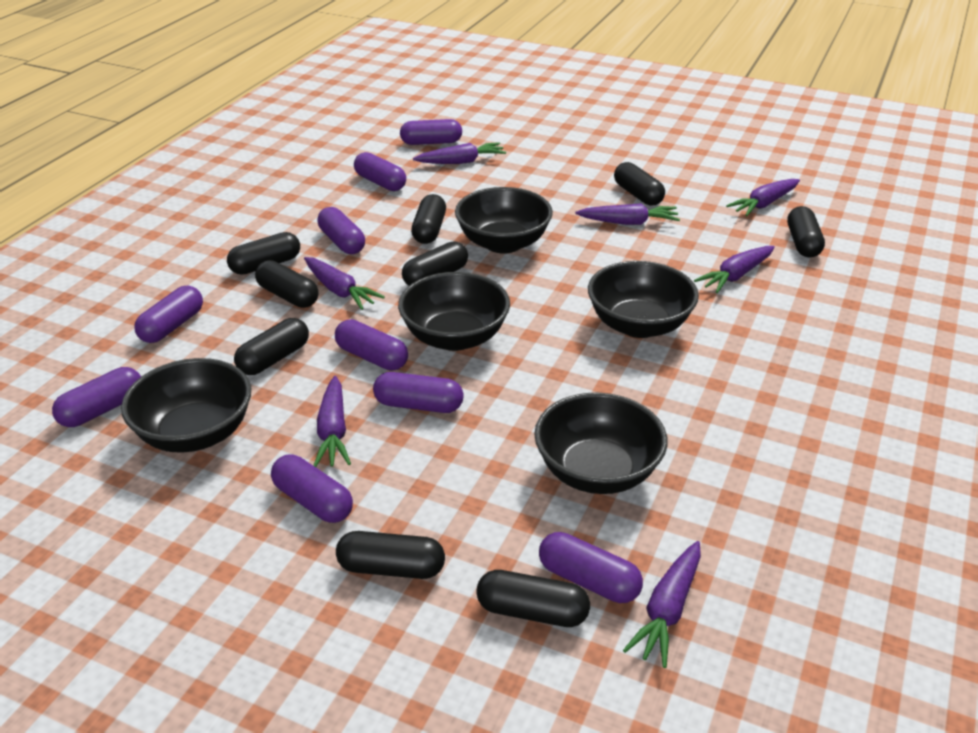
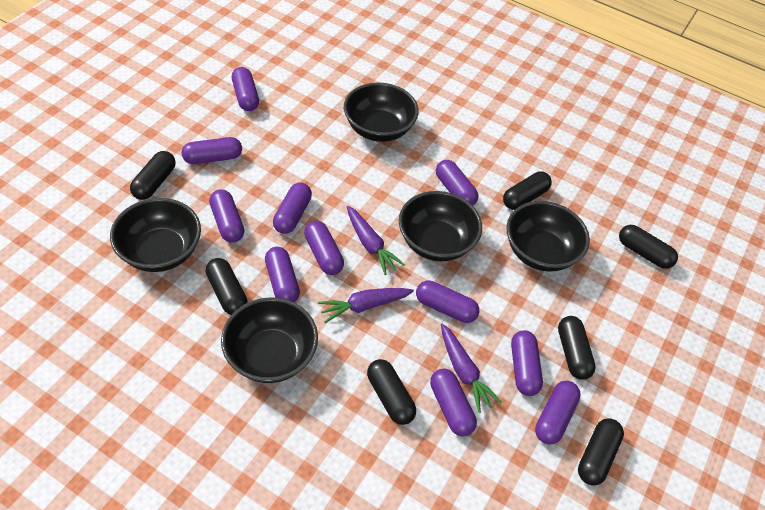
black capsule: 9 -> 7
purple capsule: 9 -> 11
purple carrot: 7 -> 3

